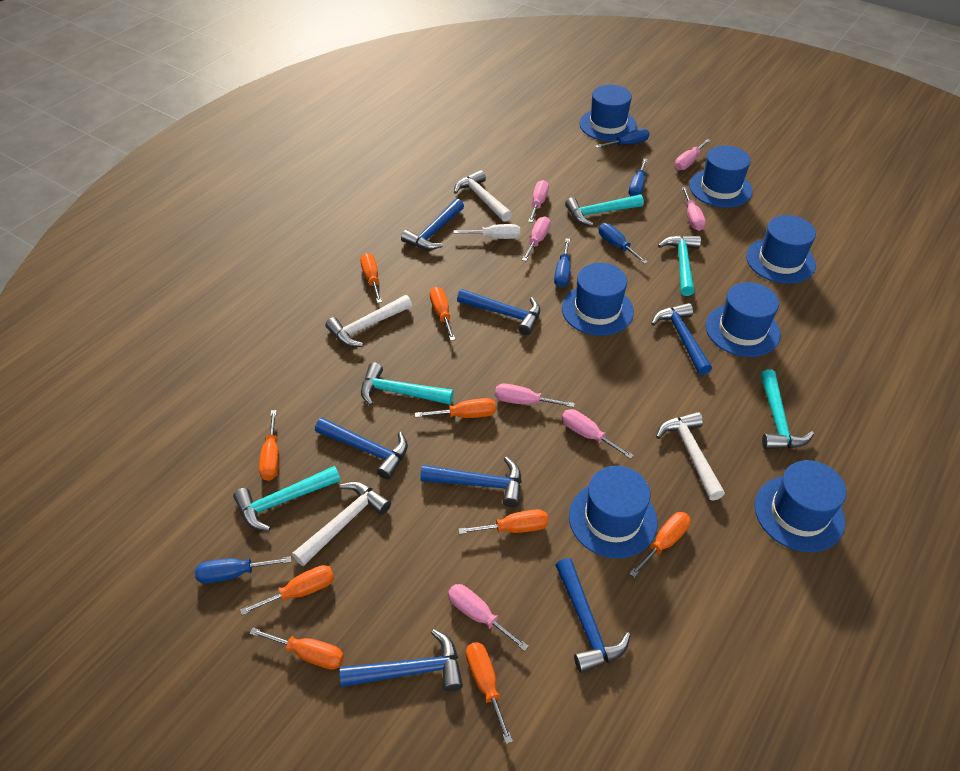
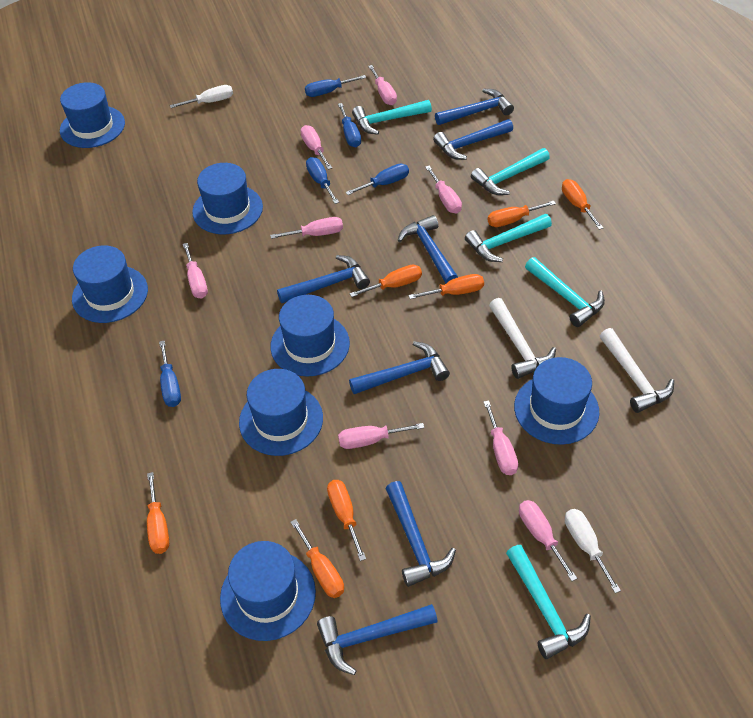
orange screwdriver: 9 -> 7
pink screwdriver: 7 -> 8
white hammer: 4 -> 2
white screwdriver: 1 -> 2

